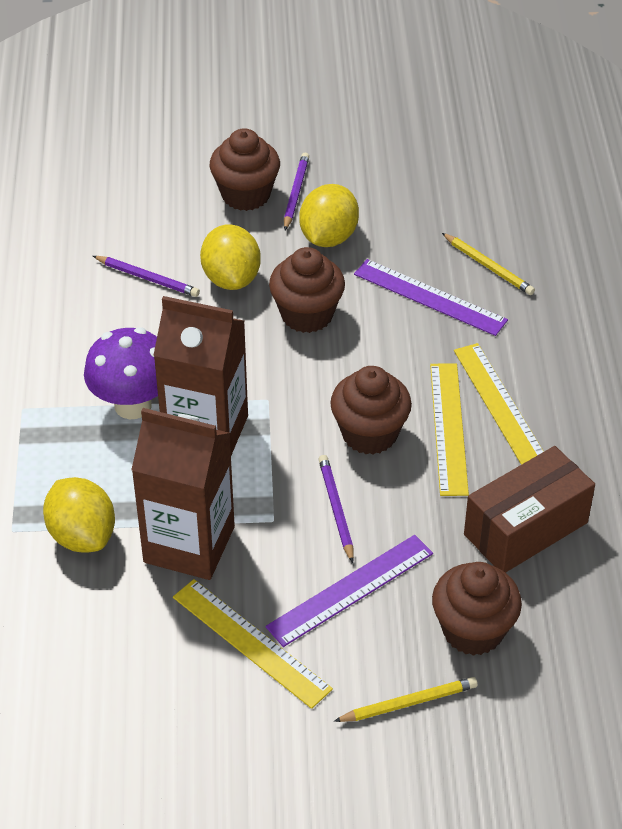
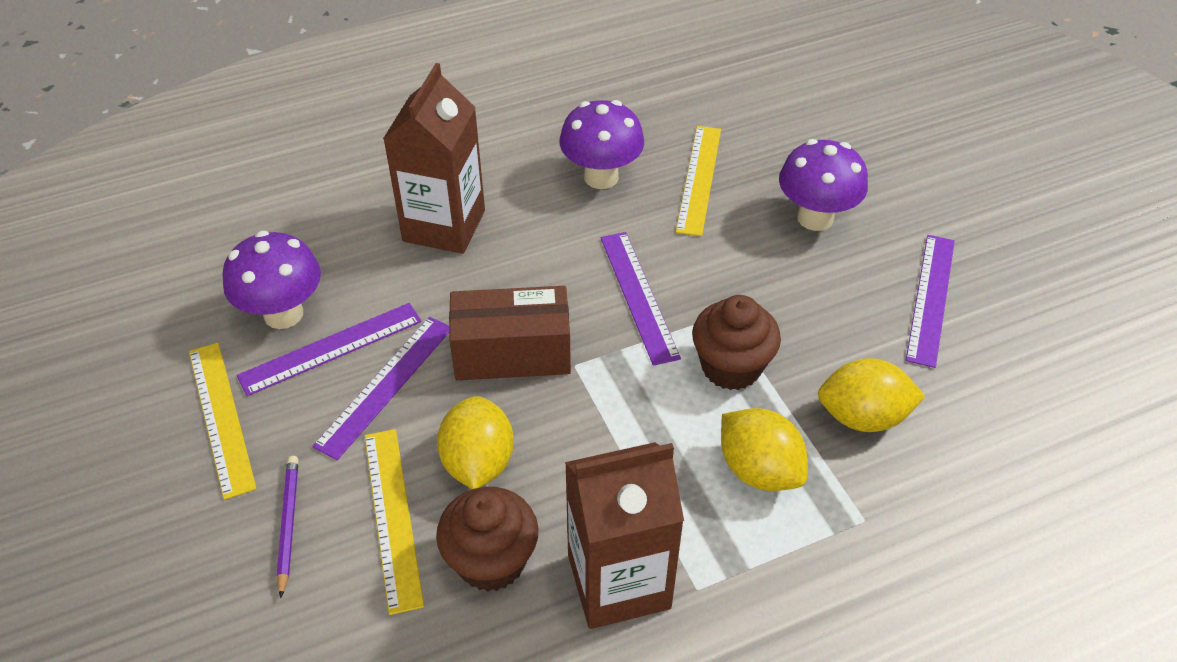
brown cupcake: 4 -> 2
purple mushroom: 1 -> 3
purple pencil: 3 -> 1
purple ruler: 2 -> 4
yellow pencil: 2 -> 0

